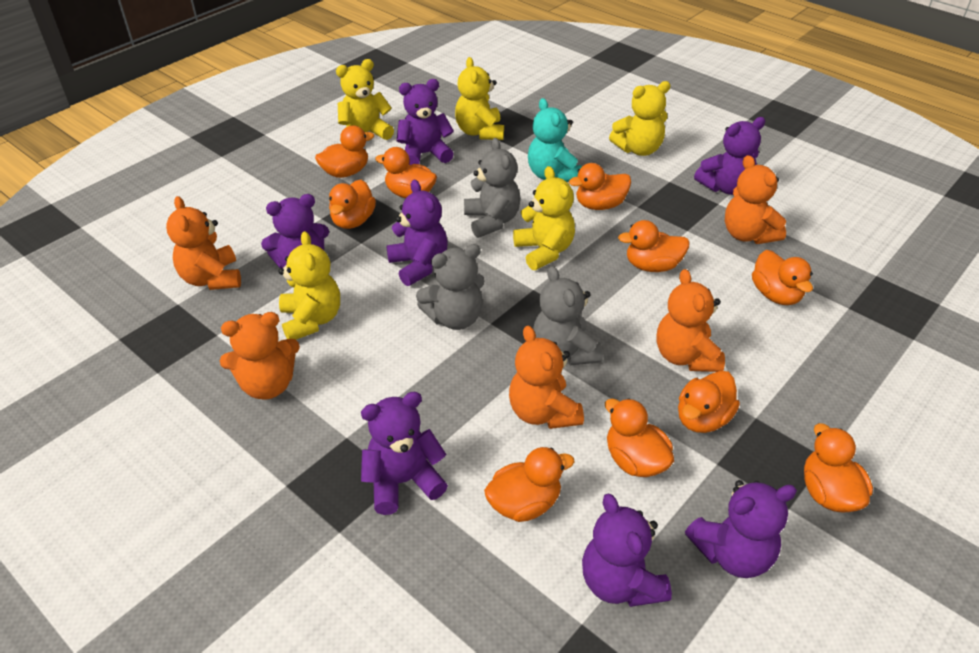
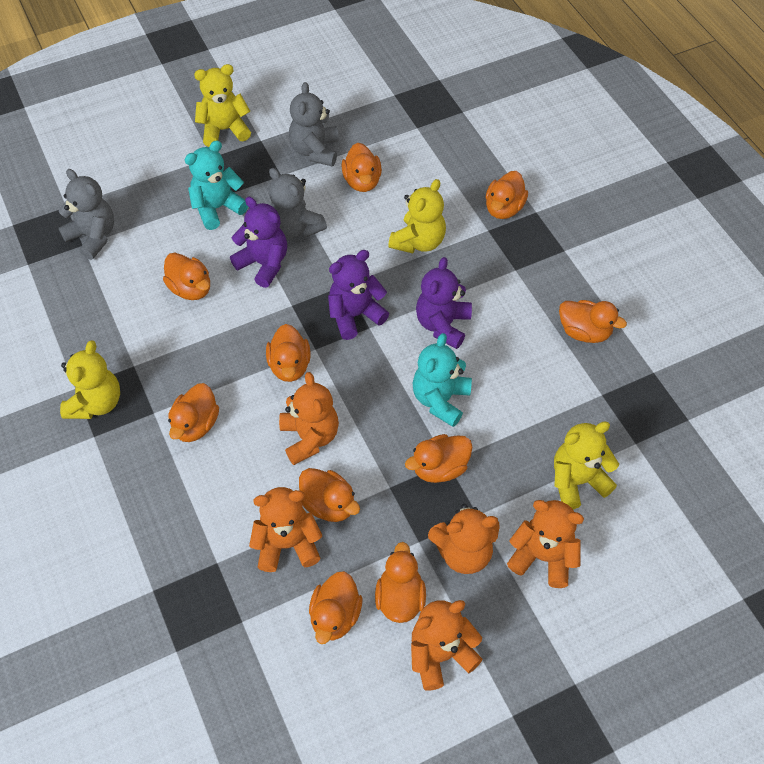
purple teddy bear: 7 -> 3
turquoise teddy bear: 1 -> 2
yellow teddy bear: 5 -> 4

